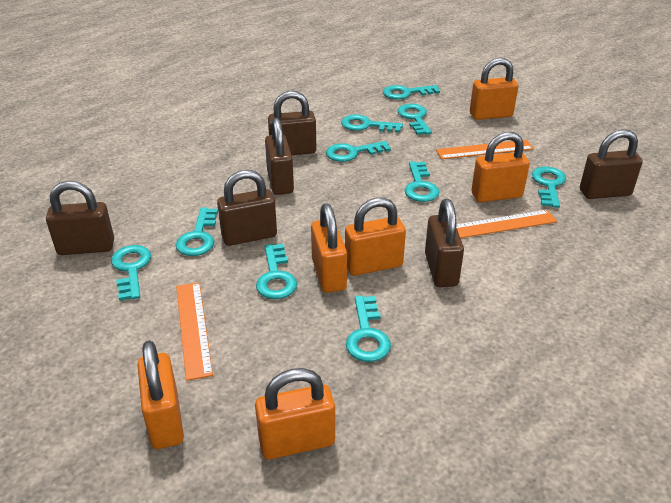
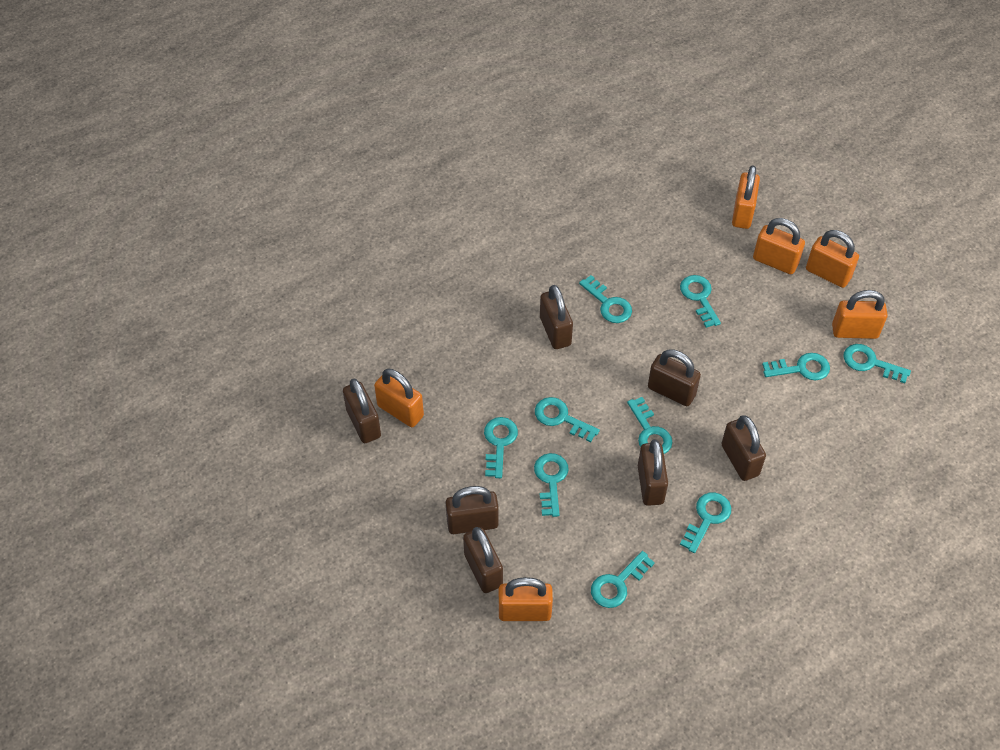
brown padlock: 6 -> 7
orange ruler: 3 -> 0

